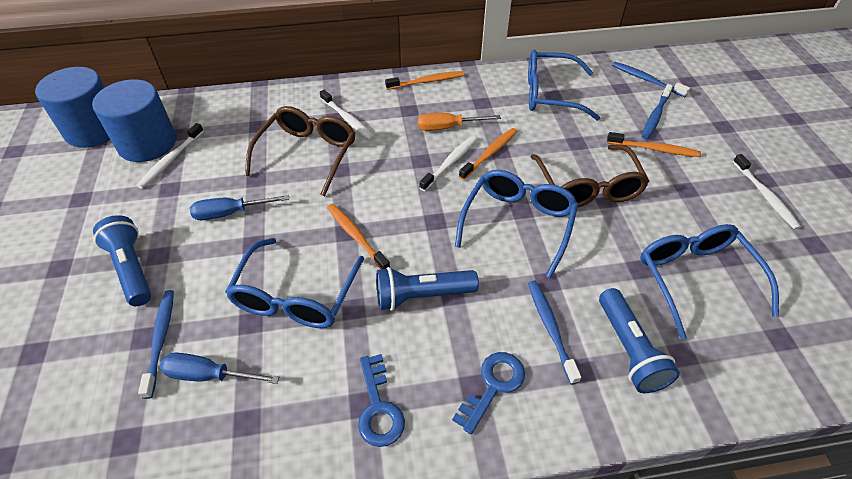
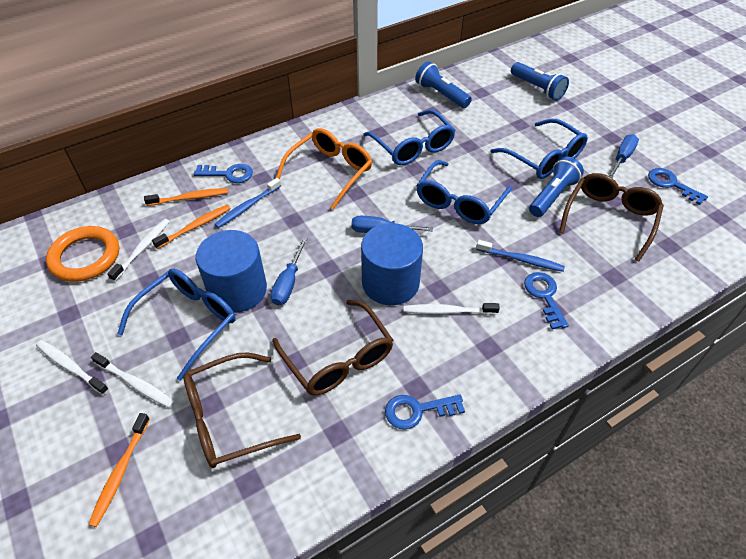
blue key: 2 -> 4
blue screwdriver: 2 -> 3
blue toothbrush: 4 -> 2
brown glasses: 2 -> 3
orange glasses: 0 -> 1
orange ring: 0 -> 1
orange screwdriver: 1 -> 0
orange toothbrush: 4 -> 3

